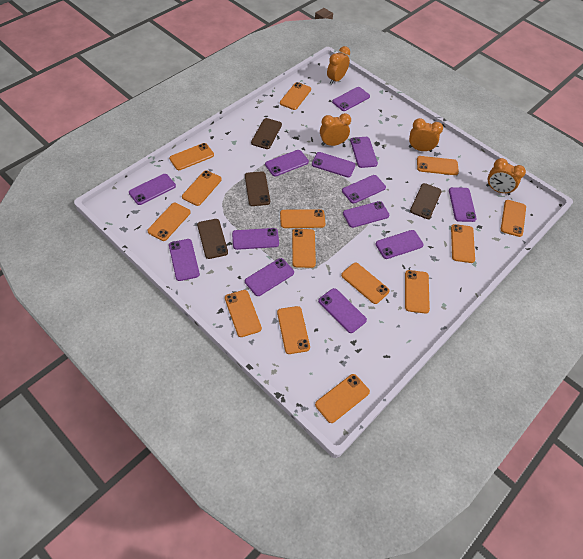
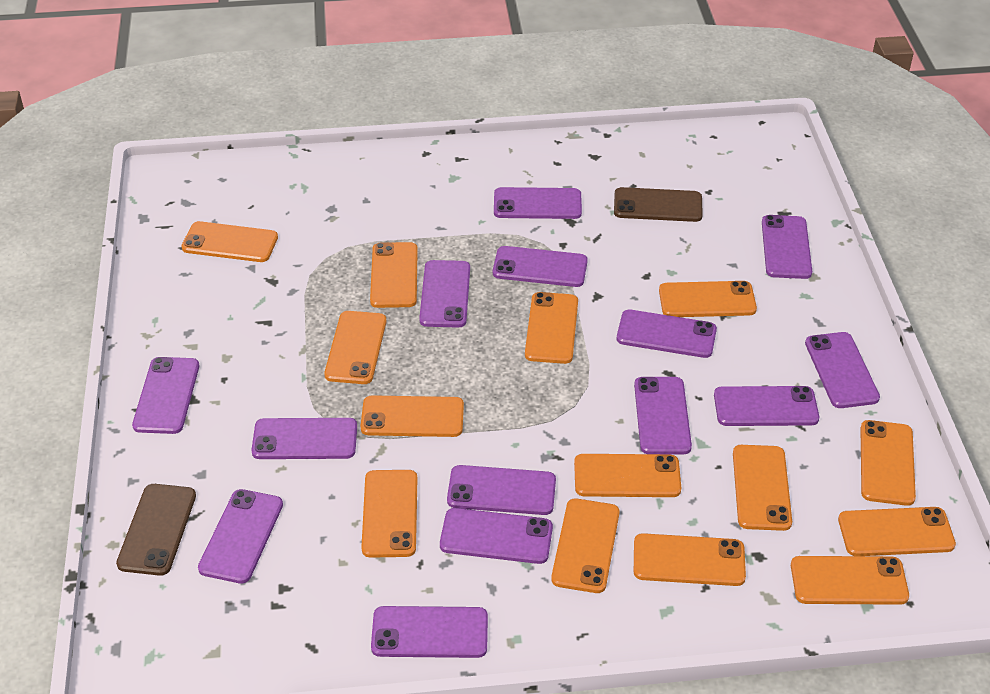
brown phone: 4 -> 2
orange clock: 4 -> 0
purple phone: 13 -> 14

